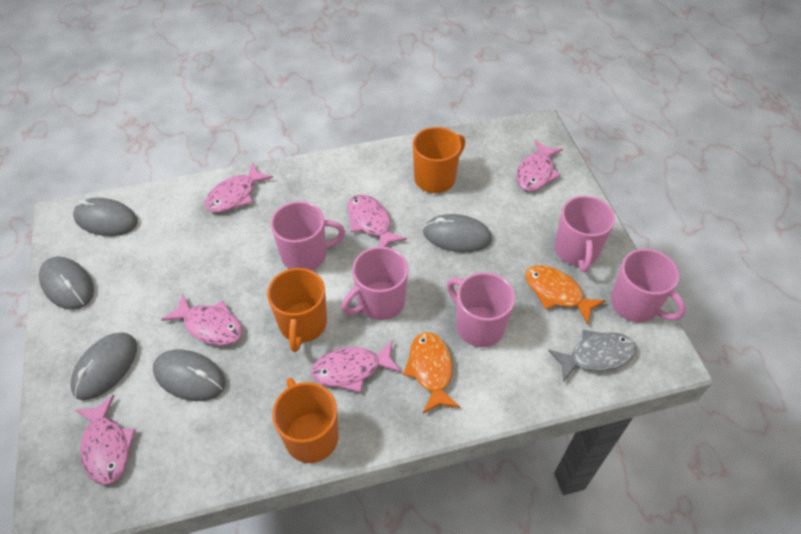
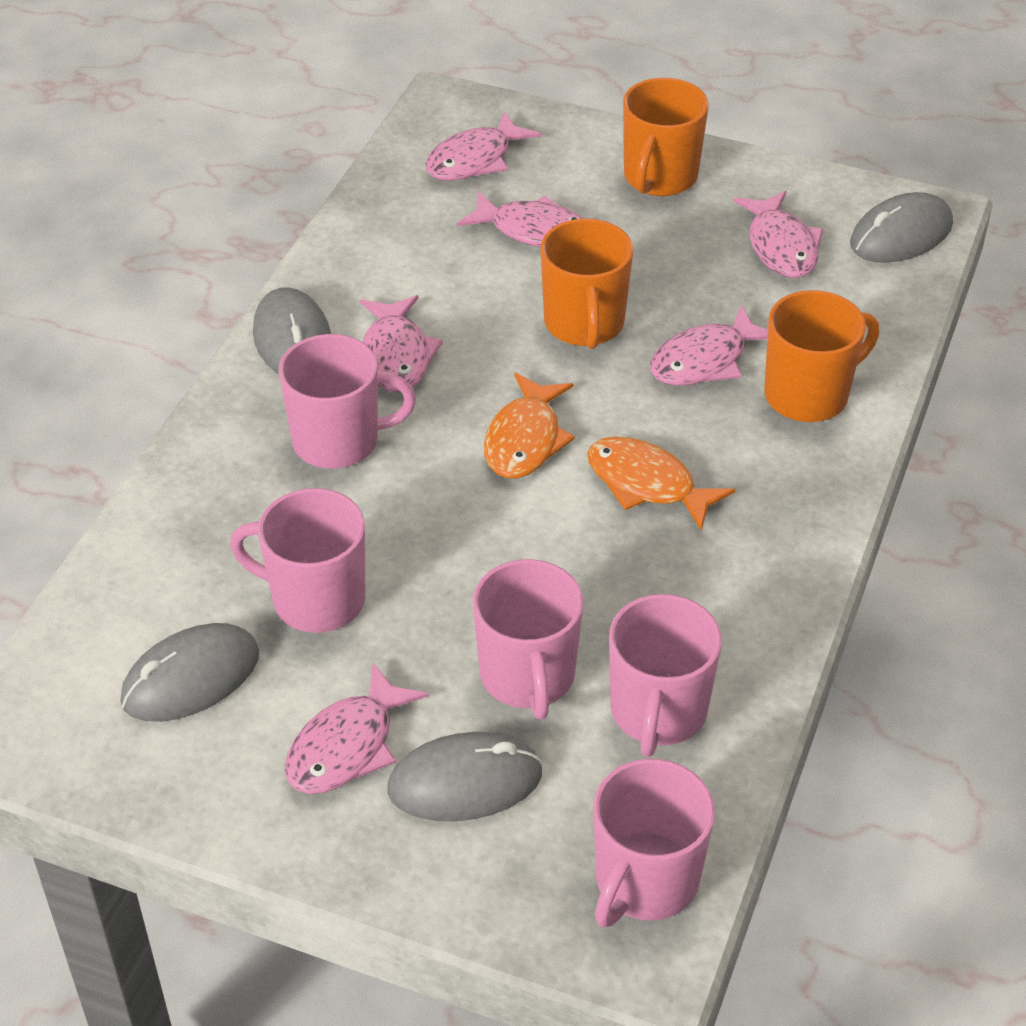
grey fish: 1 -> 0
grey mouse: 5 -> 4

